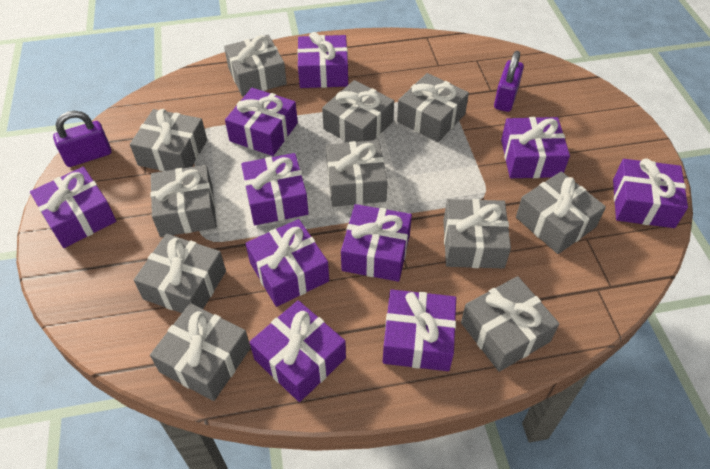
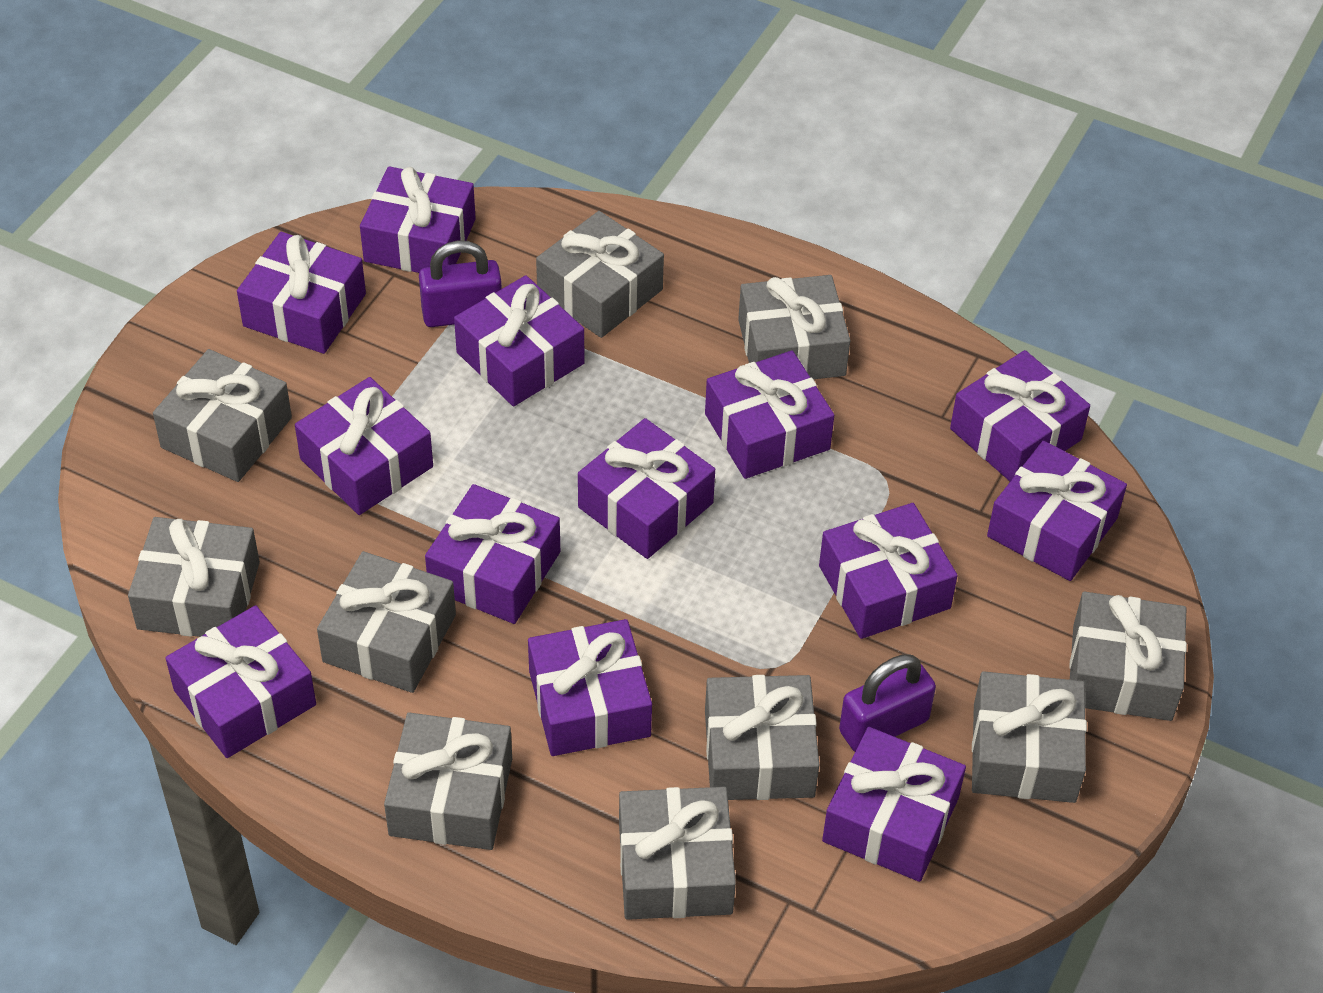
grey gift: 11 -> 10
purple gift: 10 -> 13

